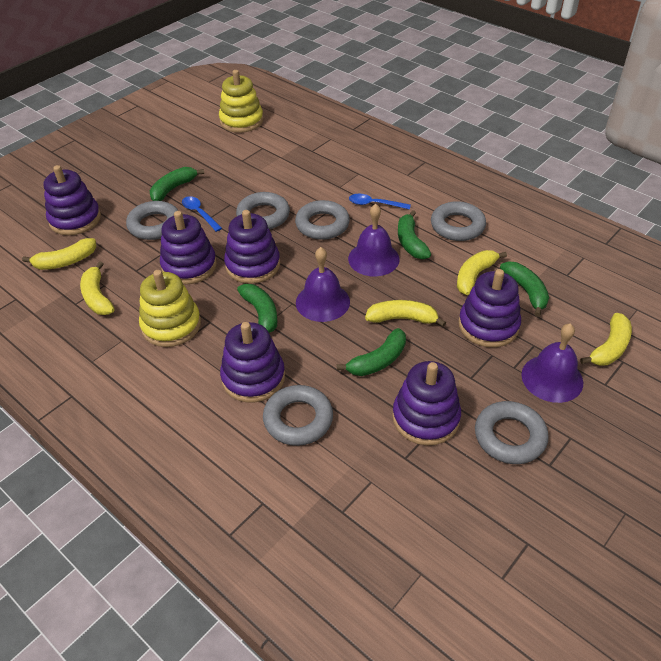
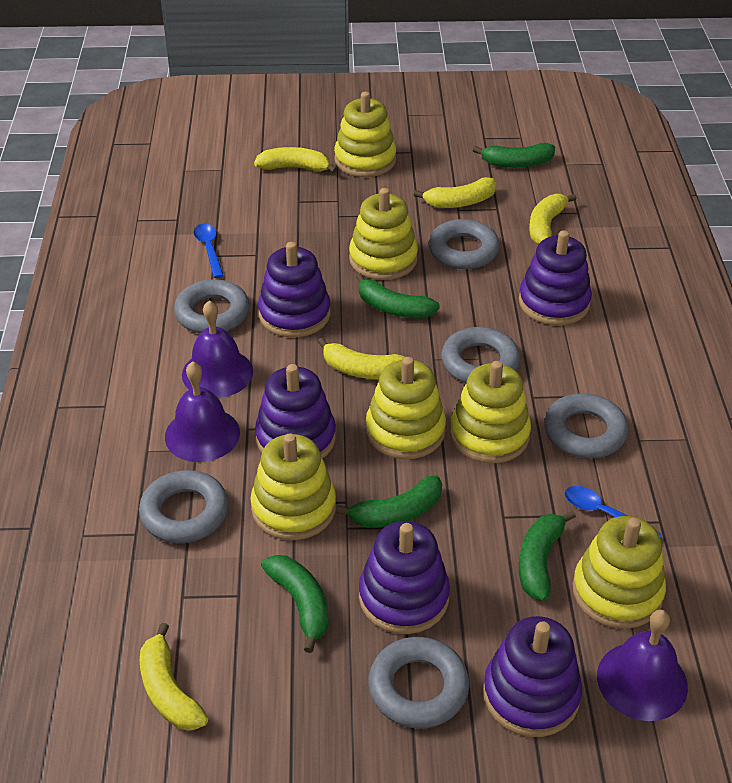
purple stacking toy: 6 -> 5
yellow stacking toy: 2 -> 6

